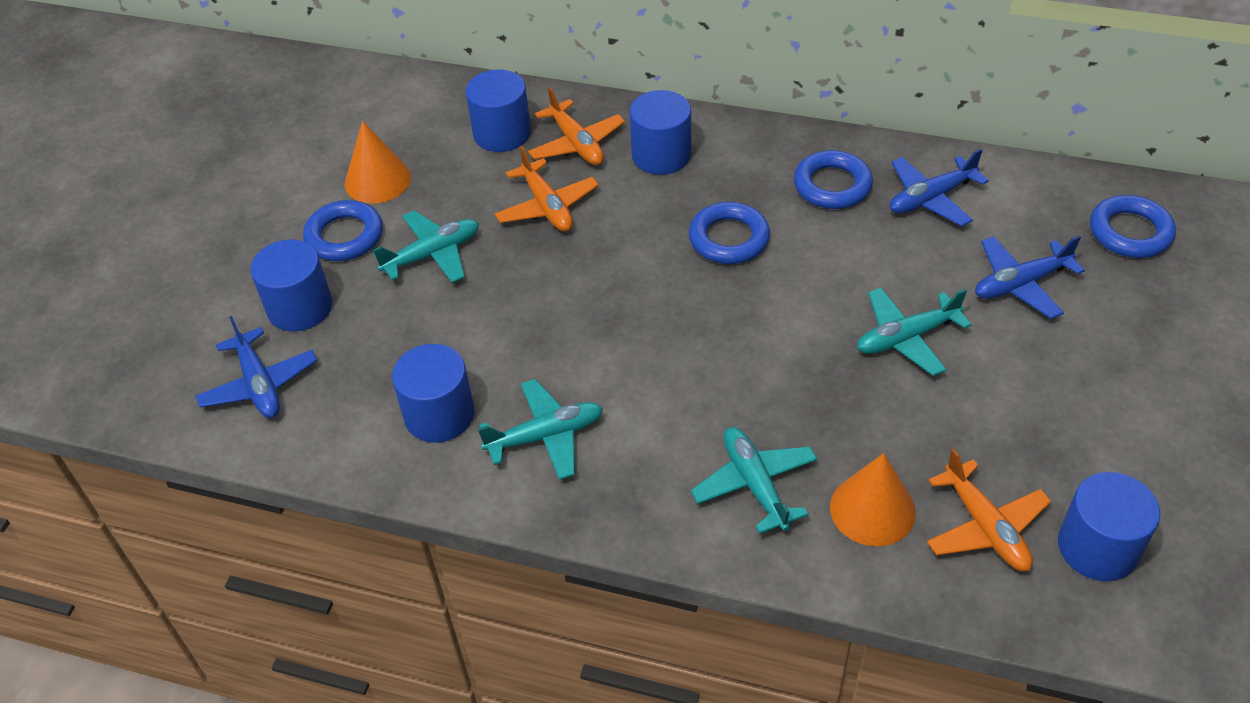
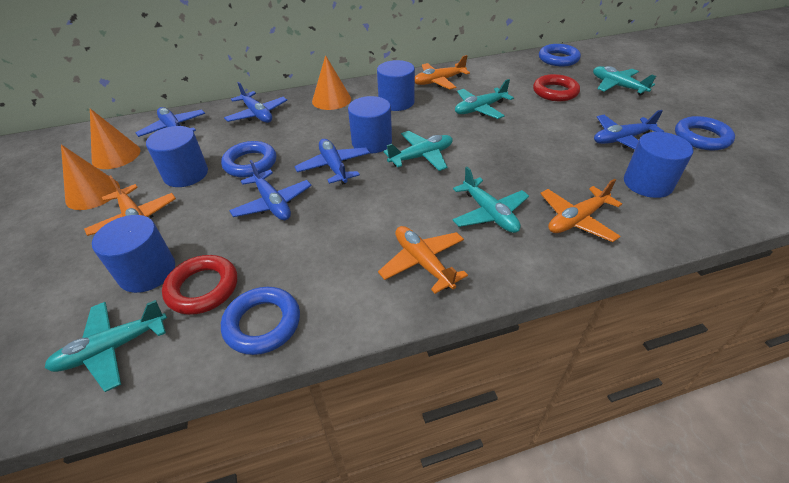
blue plane: 3 -> 5
orange cone: 2 -> 3
orange plane: 3 -> 4
red ring: 0 -> 2
turquoise plane: 4 -> 5

